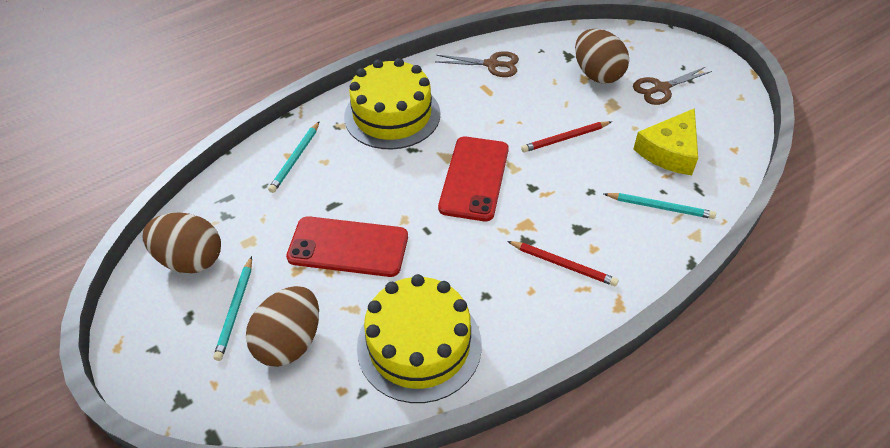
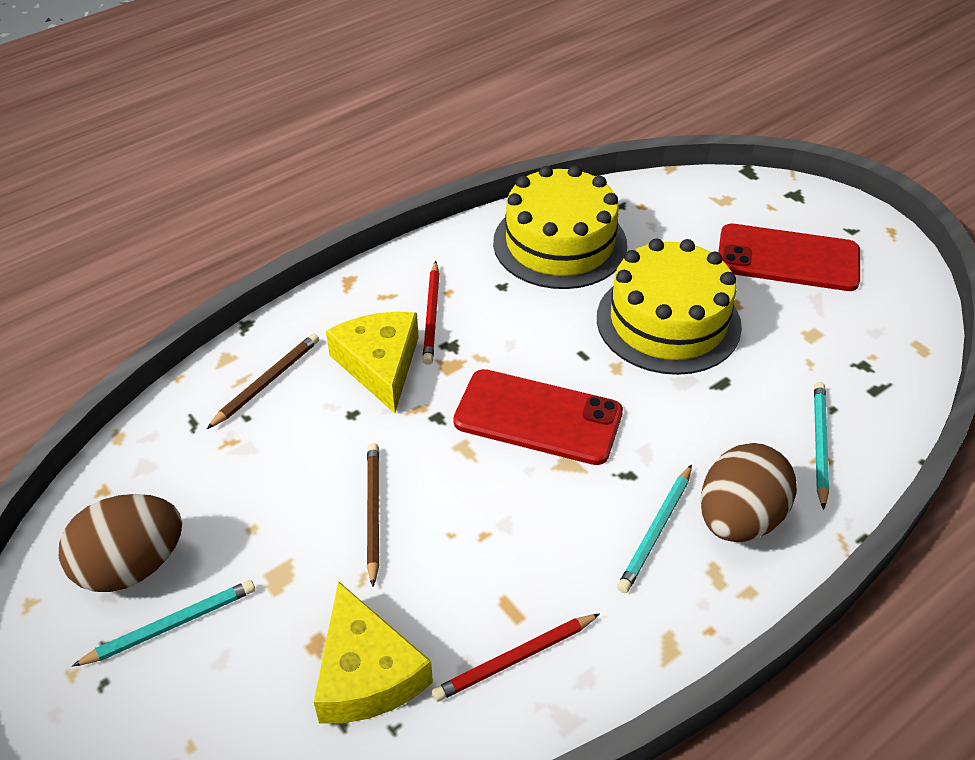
brown egg: 3 -> 2
brown pencil: 0 -> 2
brown scissors: 2 -> 0
yellow cheese: 1 -> 2

